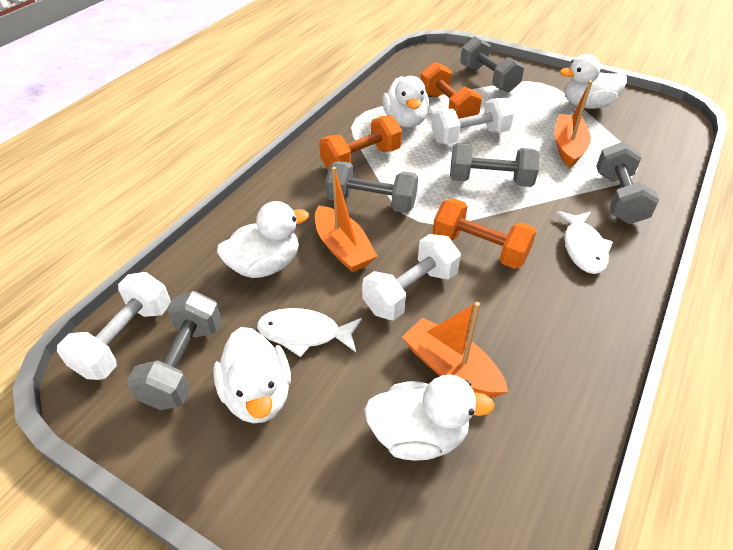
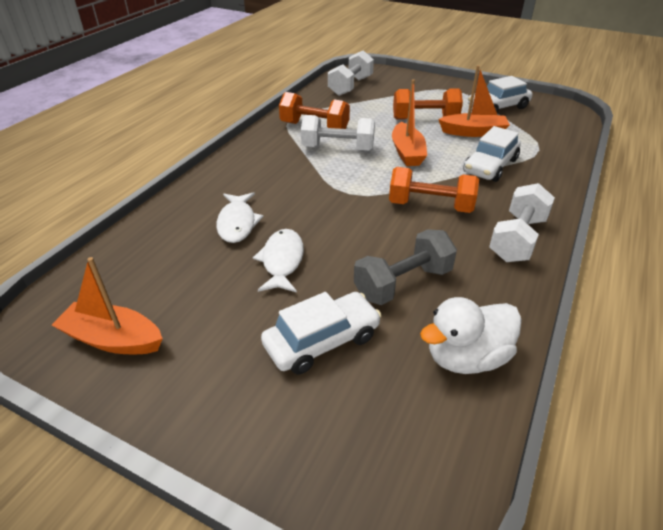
grey dumbbell: 5 -> 1
white car: 0 -> 3
white duck: 5 -> 1

